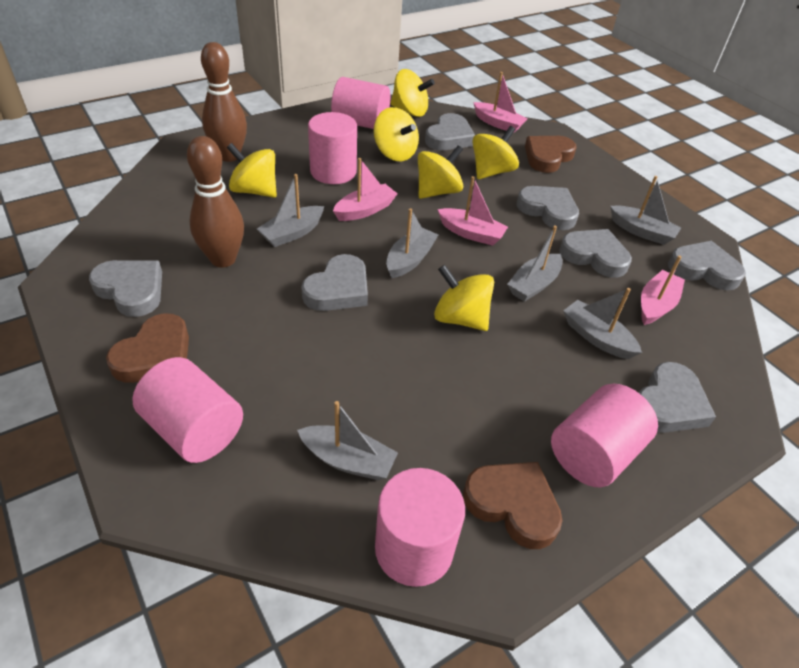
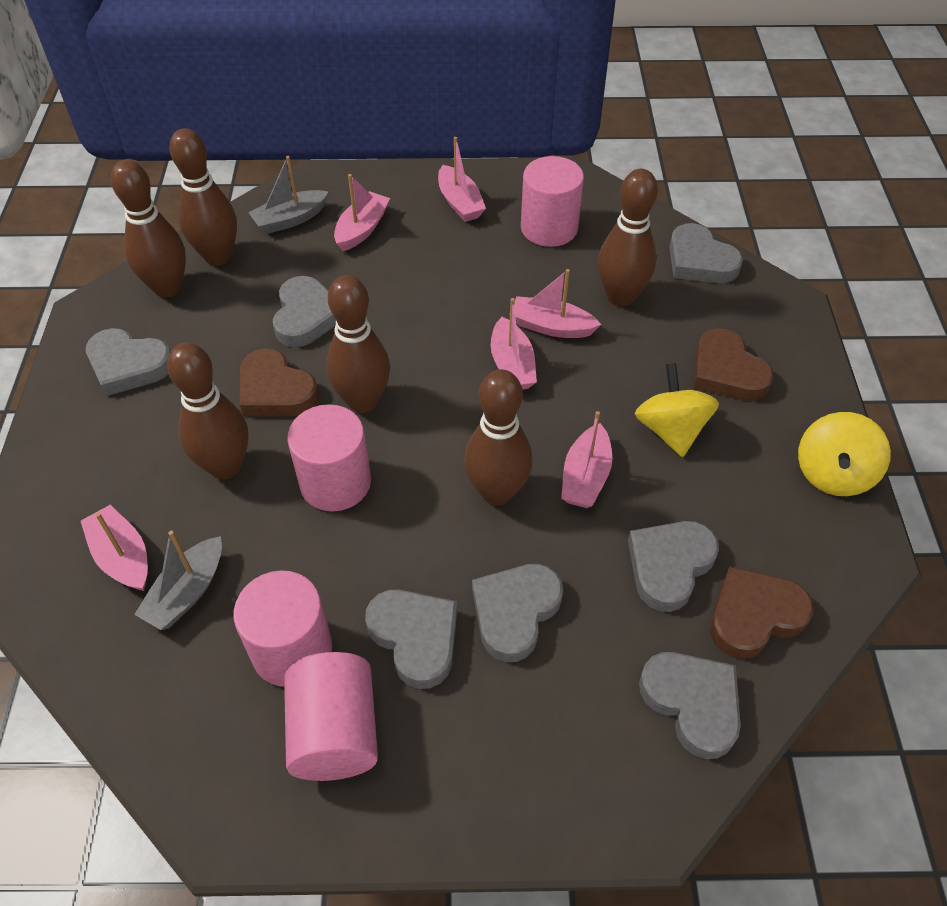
brown bowling pin: 2 -> 6
grey boat: 6 -> 2
pink boat: 4 -> 6
pink cylinder: 5 -> 4
yellow spinning top: 6 -> 2

